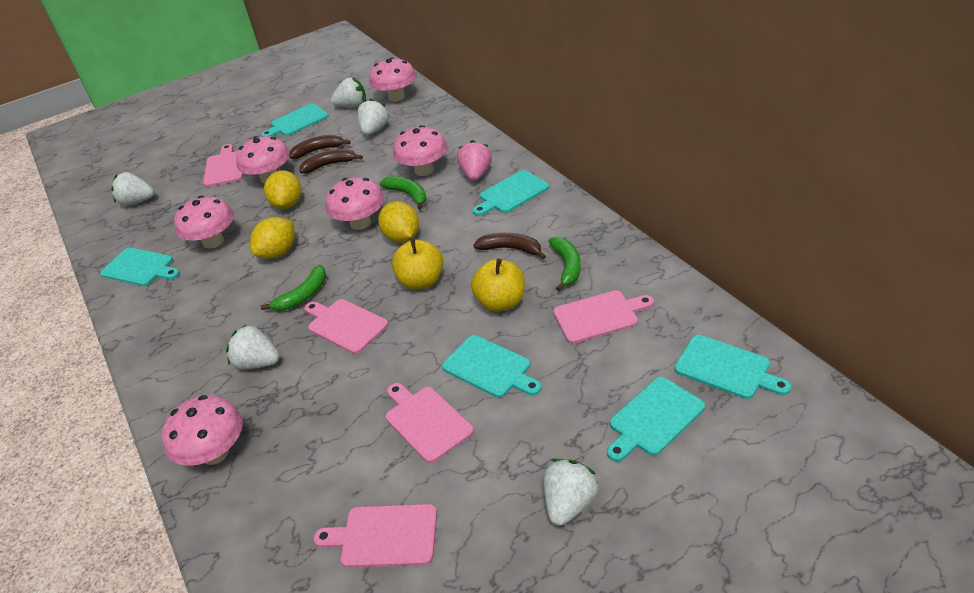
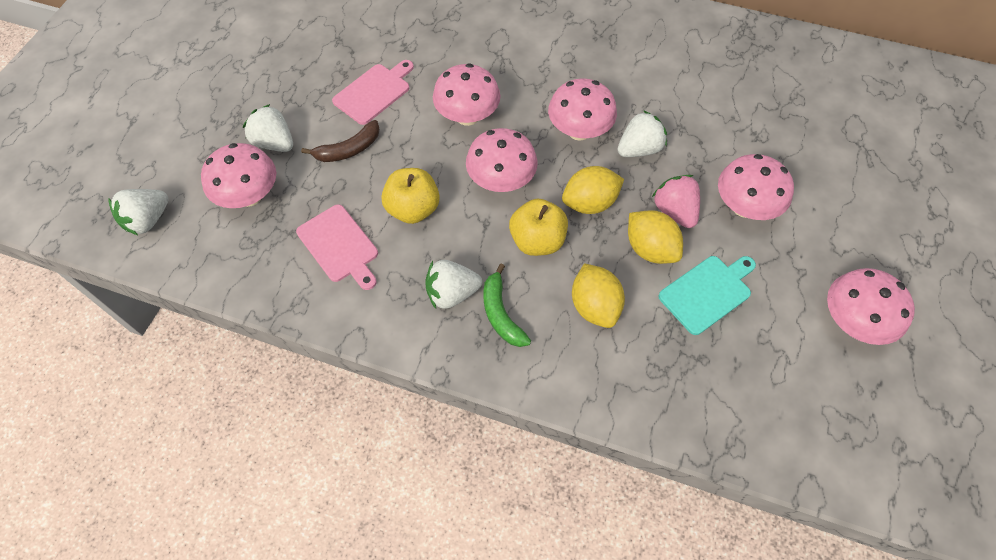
brown banana: 3 -> 1
green banana: 3 -> 1
pink cutting board: 5 -> 2
turquoise cutting board: 6 -> 1
white strawberry: 5 -> 4

